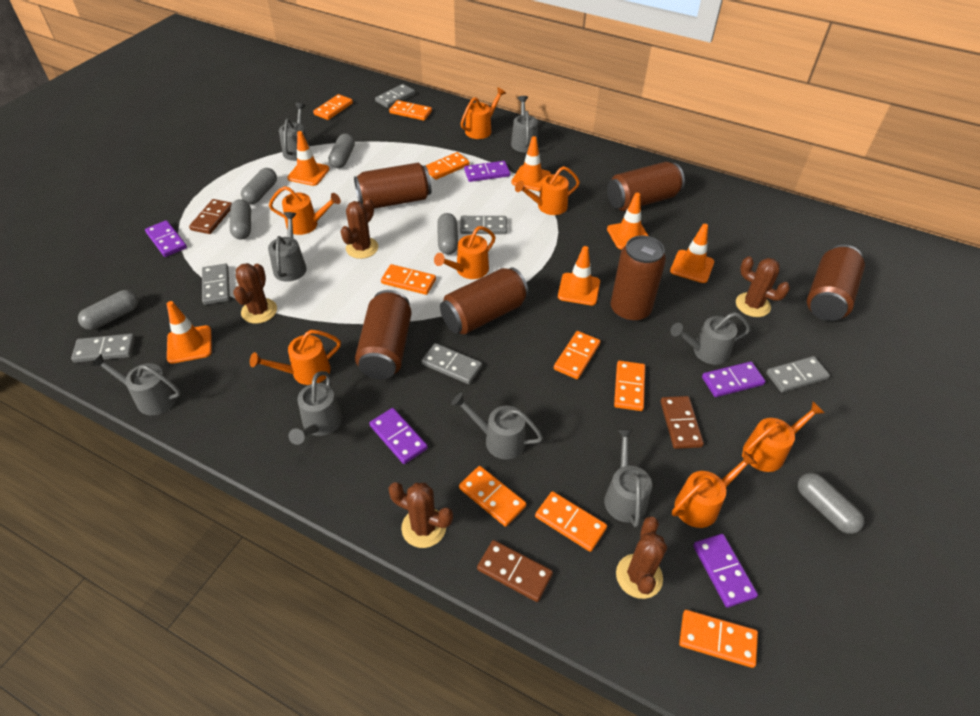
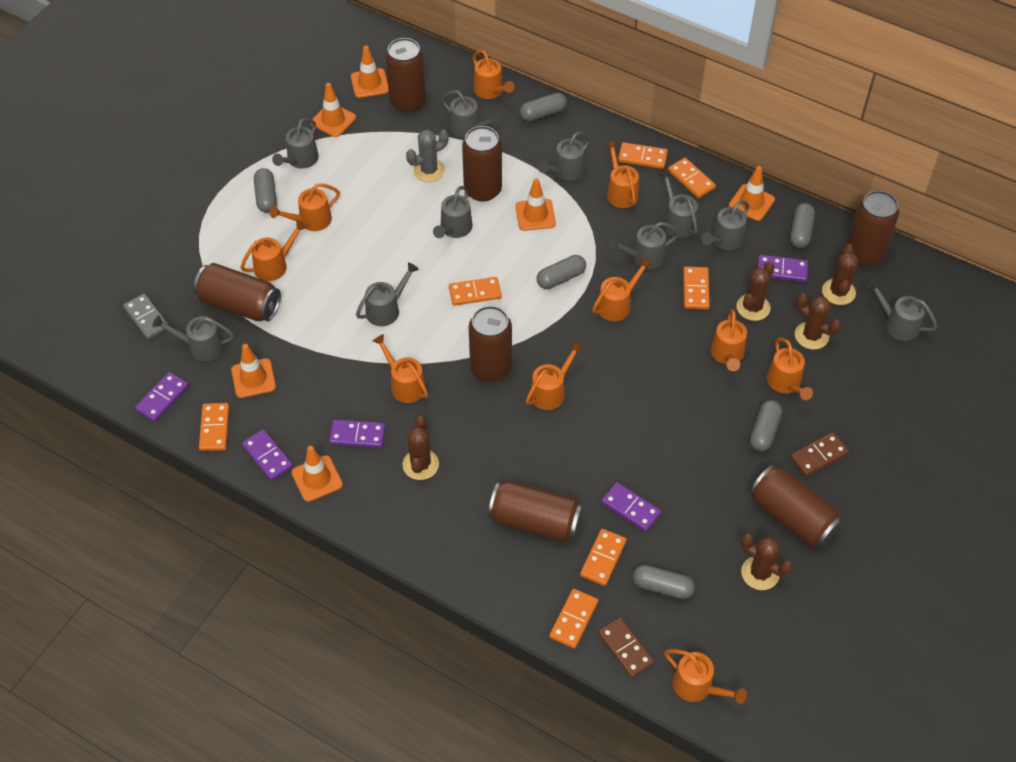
brown can: 6 -> 7
brown domino: 3 -> 2
grey cactus: 0 -> 1
grey domino: 6 -> 1
grey watering can: 8 -> 10
orange domino: 9 -> 7
orange watering can: 7 -> 10

